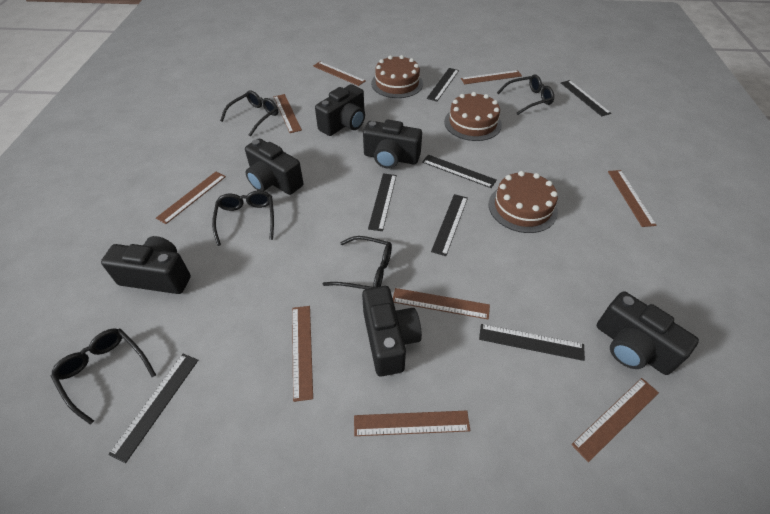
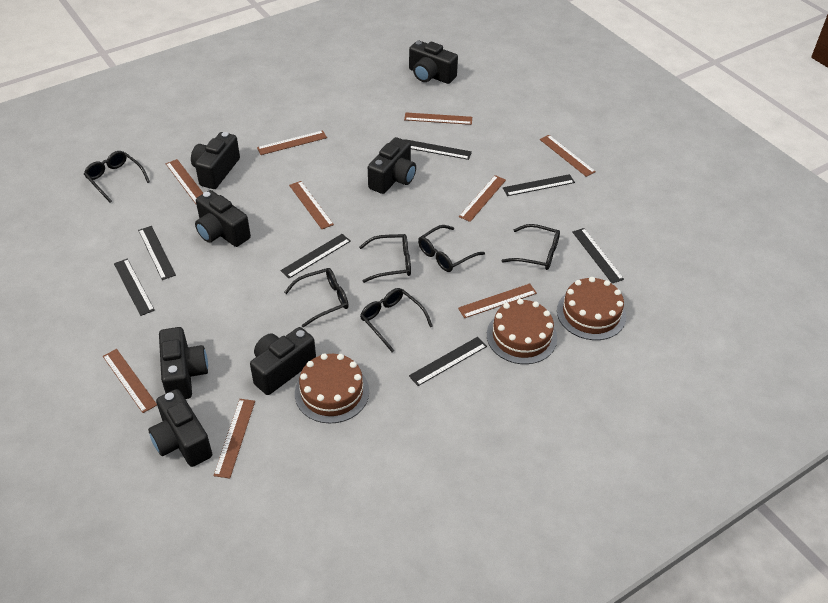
black camera: 6 -> 7
black glasses: 5 -> 6

